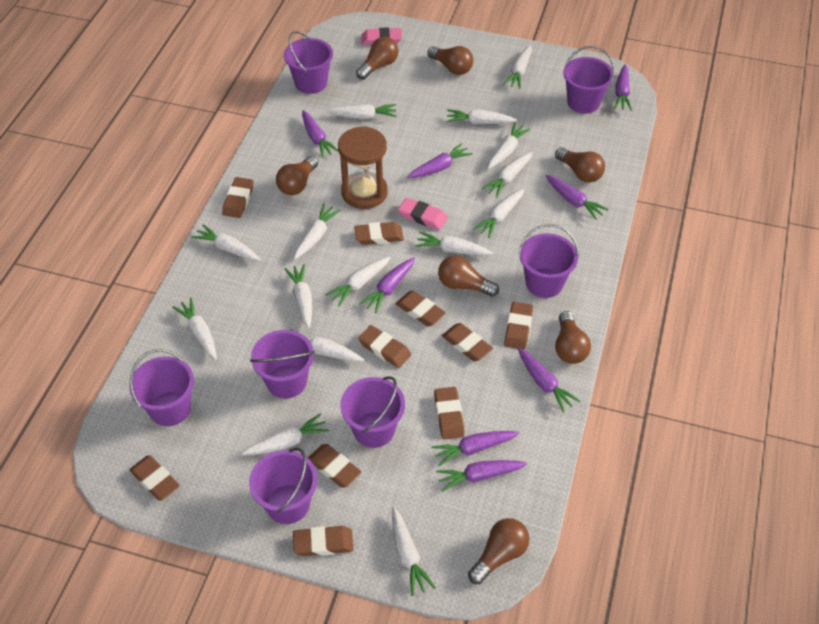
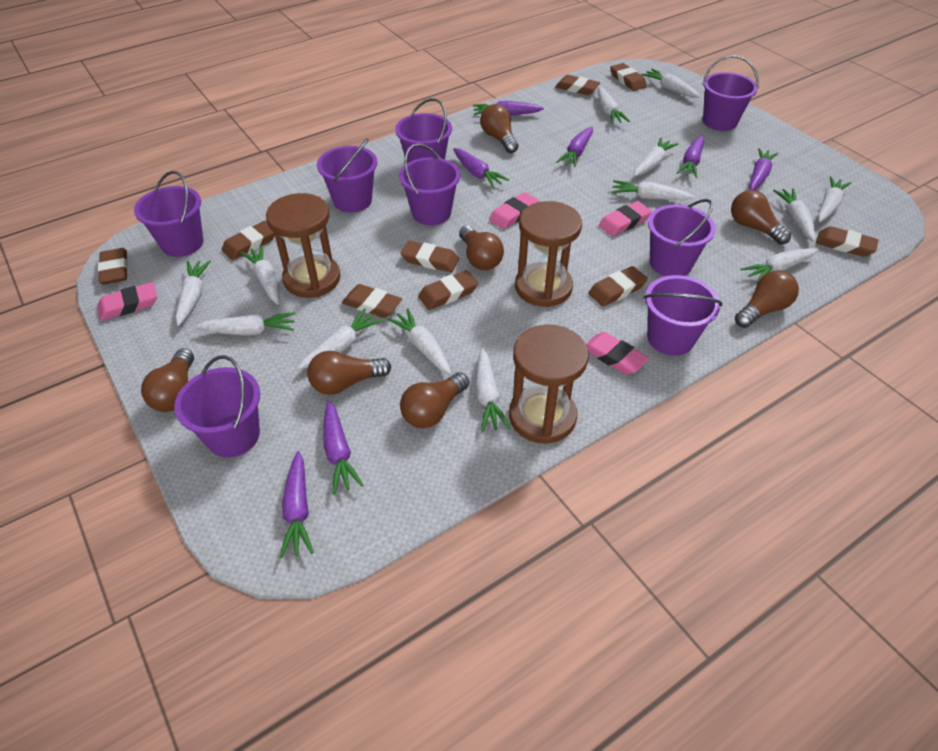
brown eraser: 10 -> 9
brown hourglass: 1 -> 3
pink eraser: 2 -> 4
purple bucket: 7 -> 8
purple carrot: 8 -> 7
white carrot: 15 -> 13

